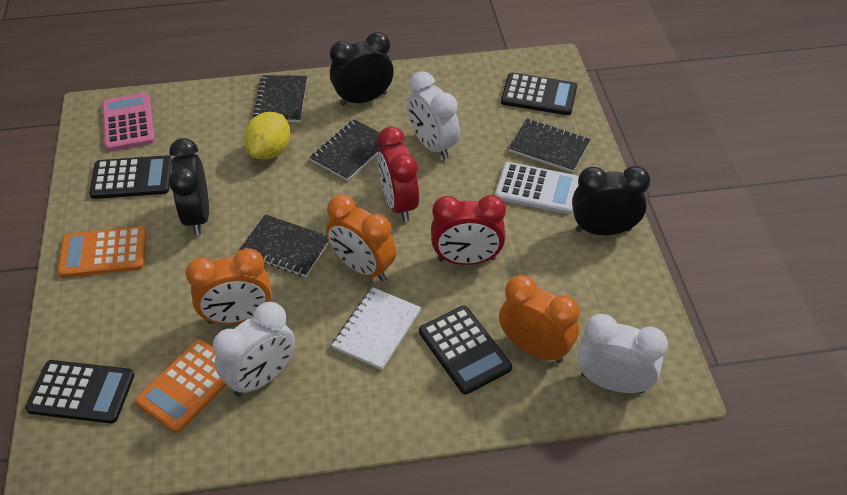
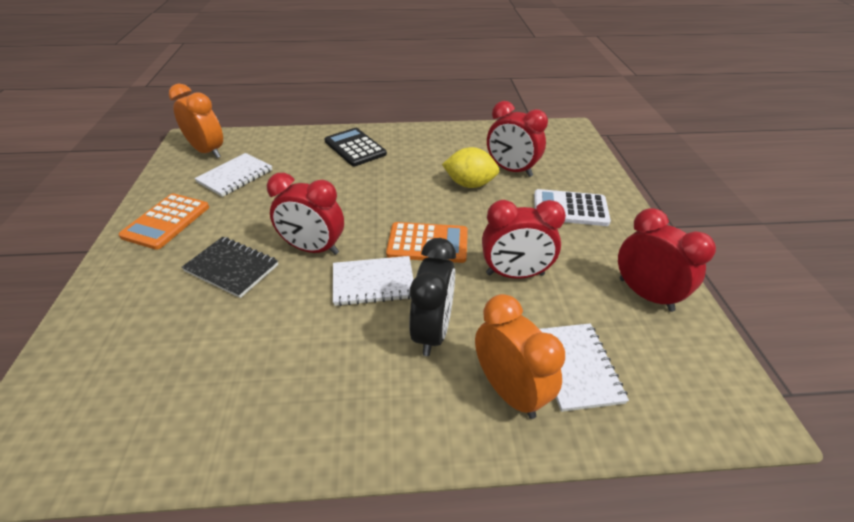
black calculator: 4 -> 1
black clock: 3 -> 1
black notebook: 4 -> 1
orange clock: 3 -> 2
pink calculator: 1 -> 0
red clock: 2 -> 4
white clock: 3 -> 0
white notebook: 1 -> 3

